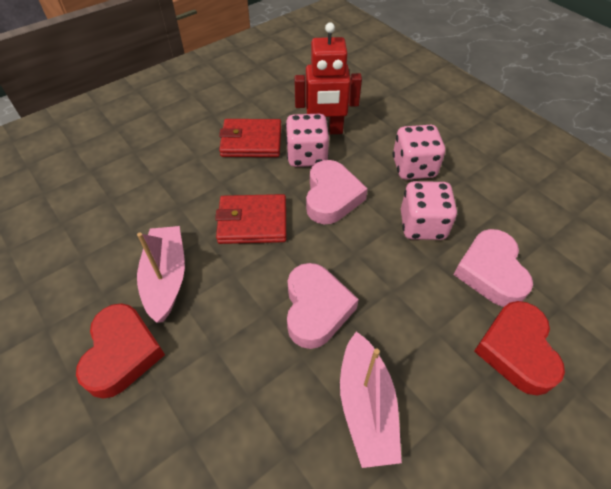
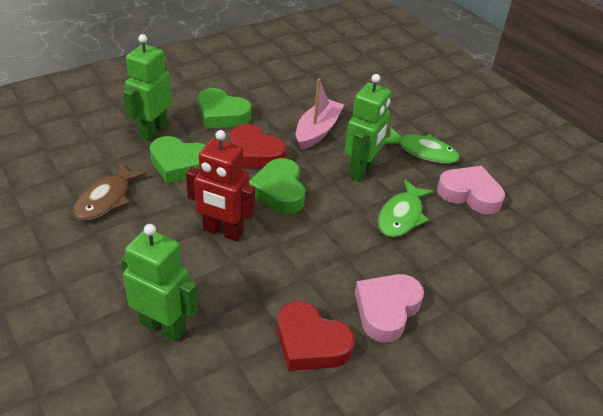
brown fish: 0 -> 1
green fish: 0 -> 2
green heart: 0 -> 3
green robot: 0 -> 3
pink boat: 2 -> 1
pink dice: 3 -> 0
pink heart: 3 -> 2
red wallet: 2 -> 0

